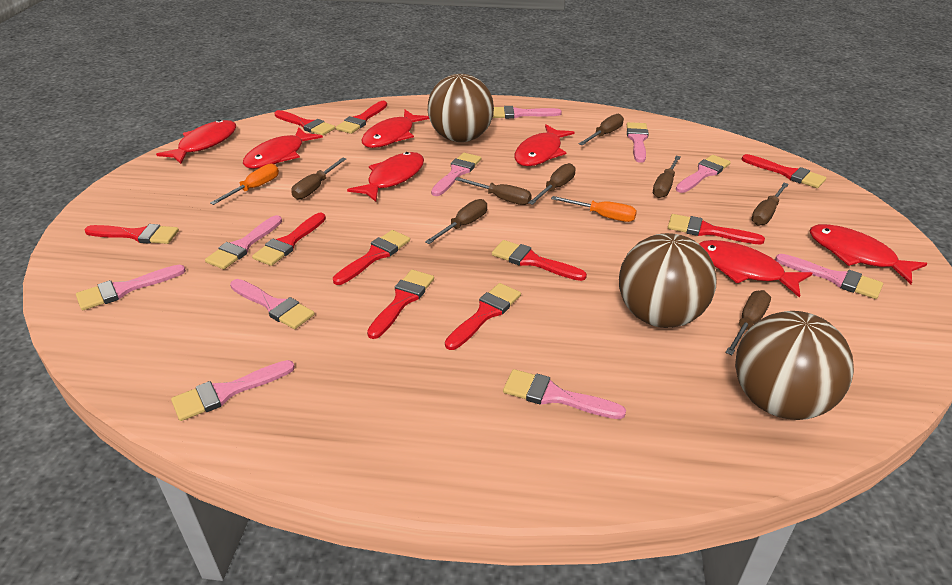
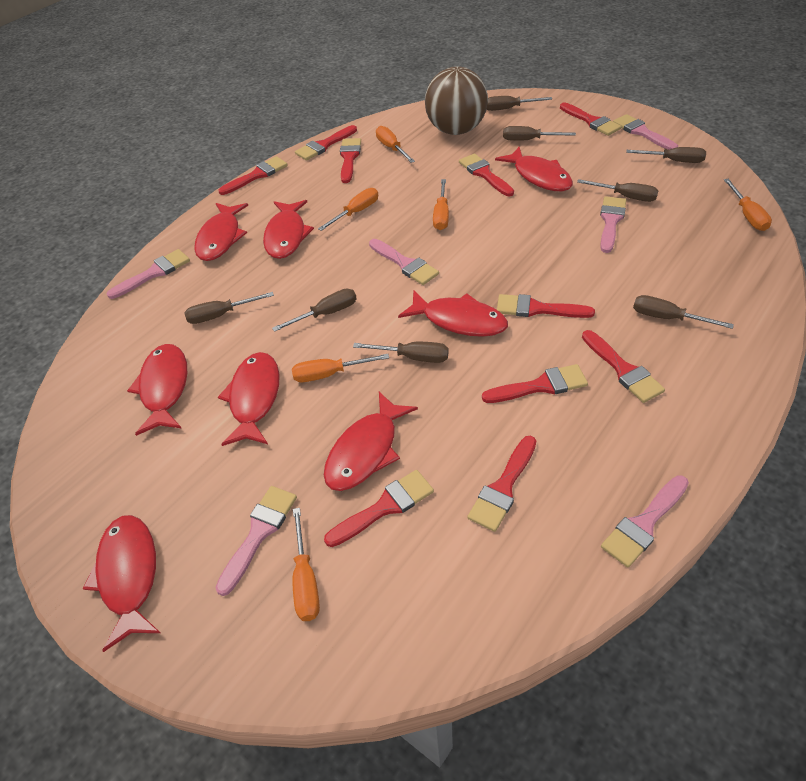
brown ball: 3 -> 1
orange screwdriver: 2 -> 6
pink brush: 10 -> 6
red fish: 7 -> 8

